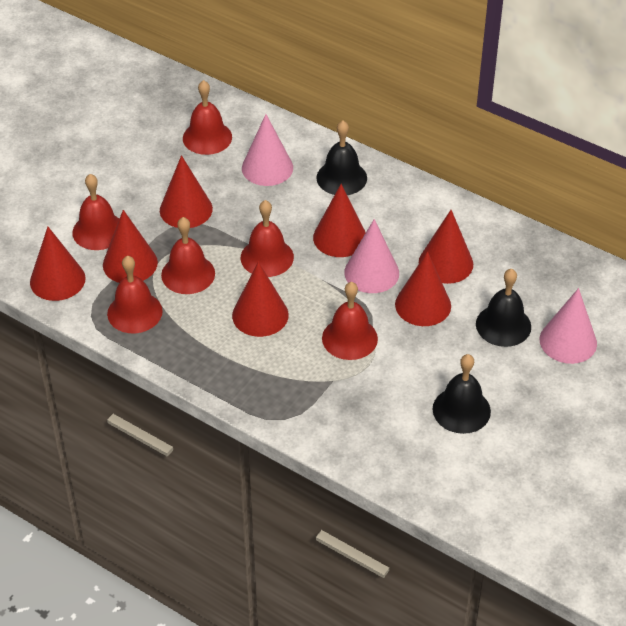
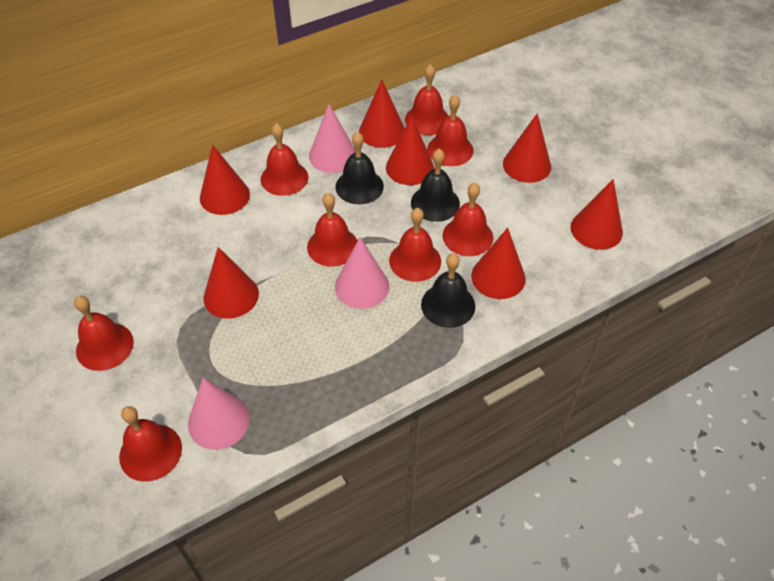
red bell: 6 -> 8

